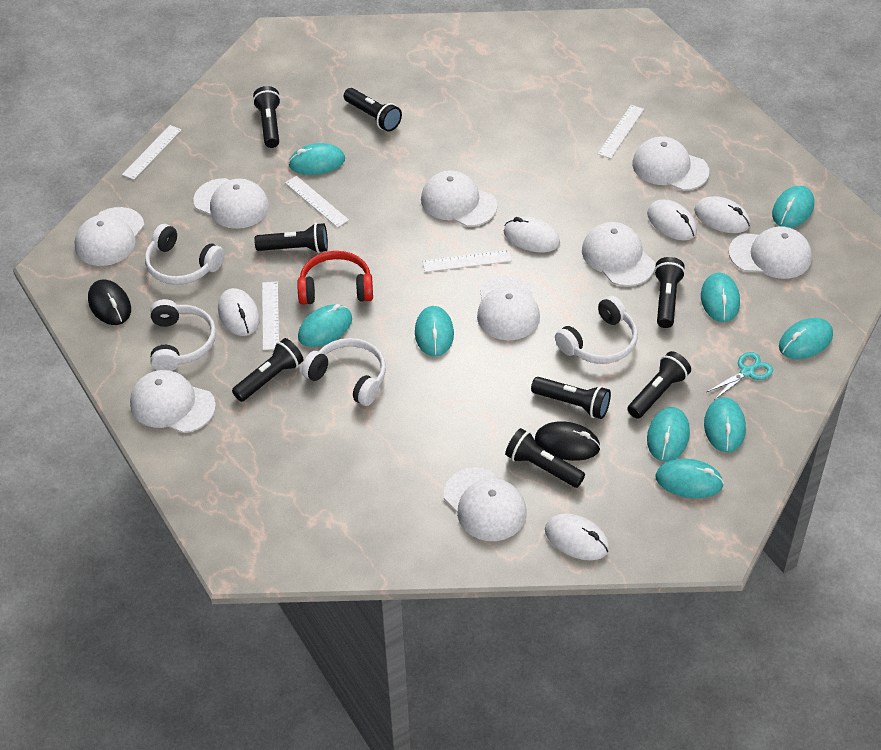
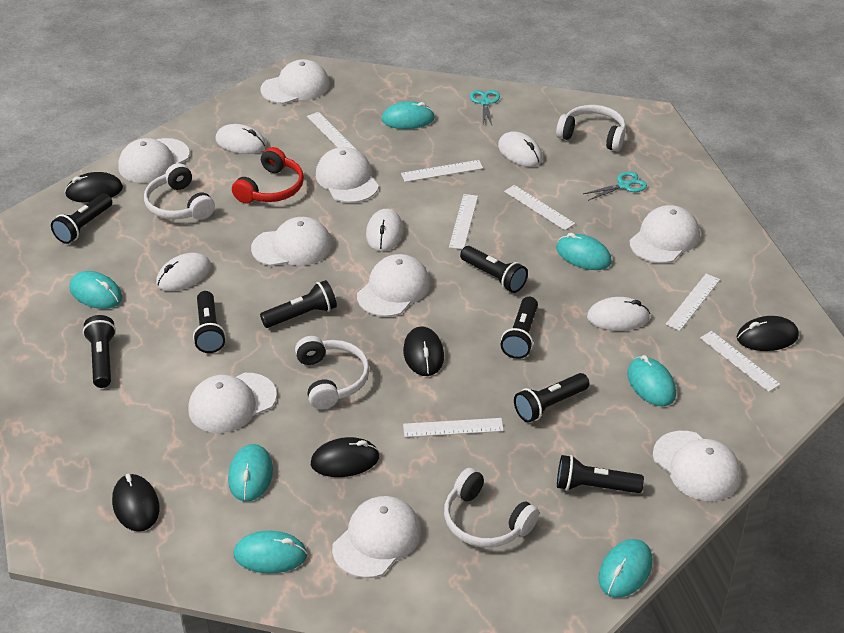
black mouse: 2 -> 5
turquoise mouse: 9 -> 7
turquoise scissors: 1 -> 2
white ruler: 5 -> 7

